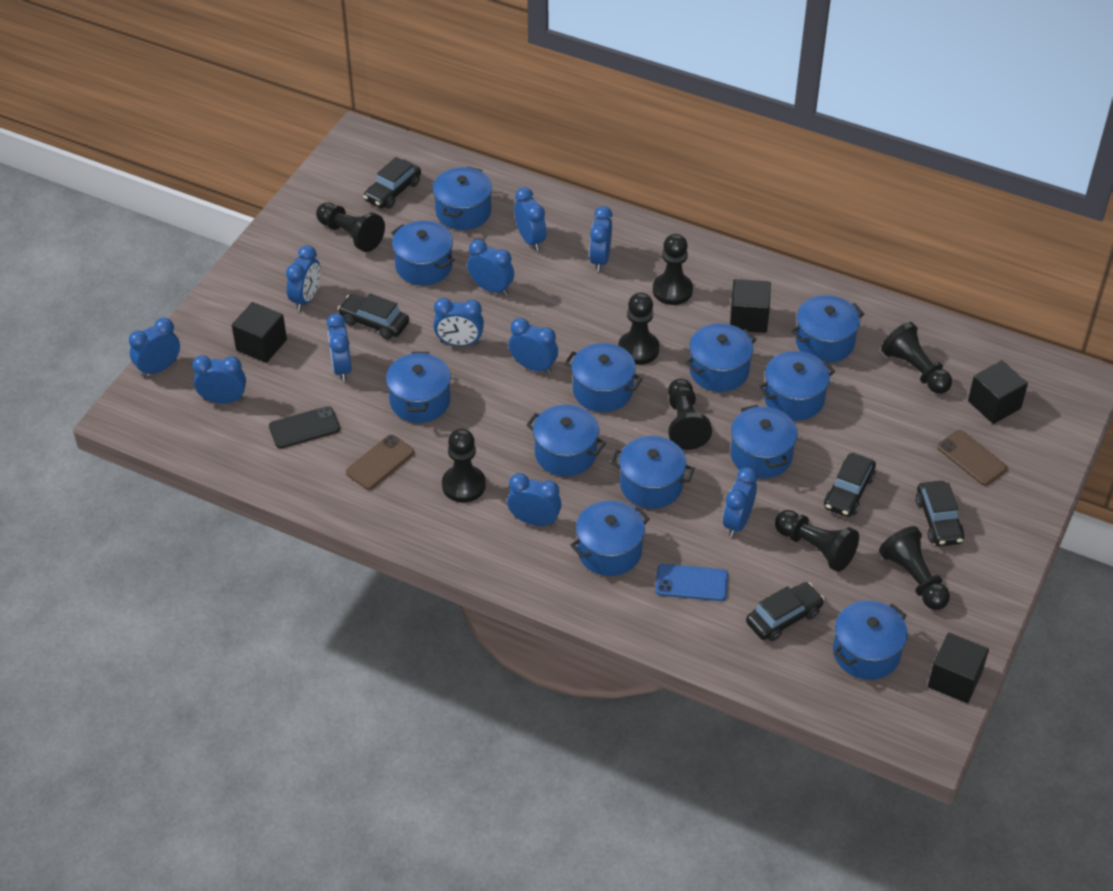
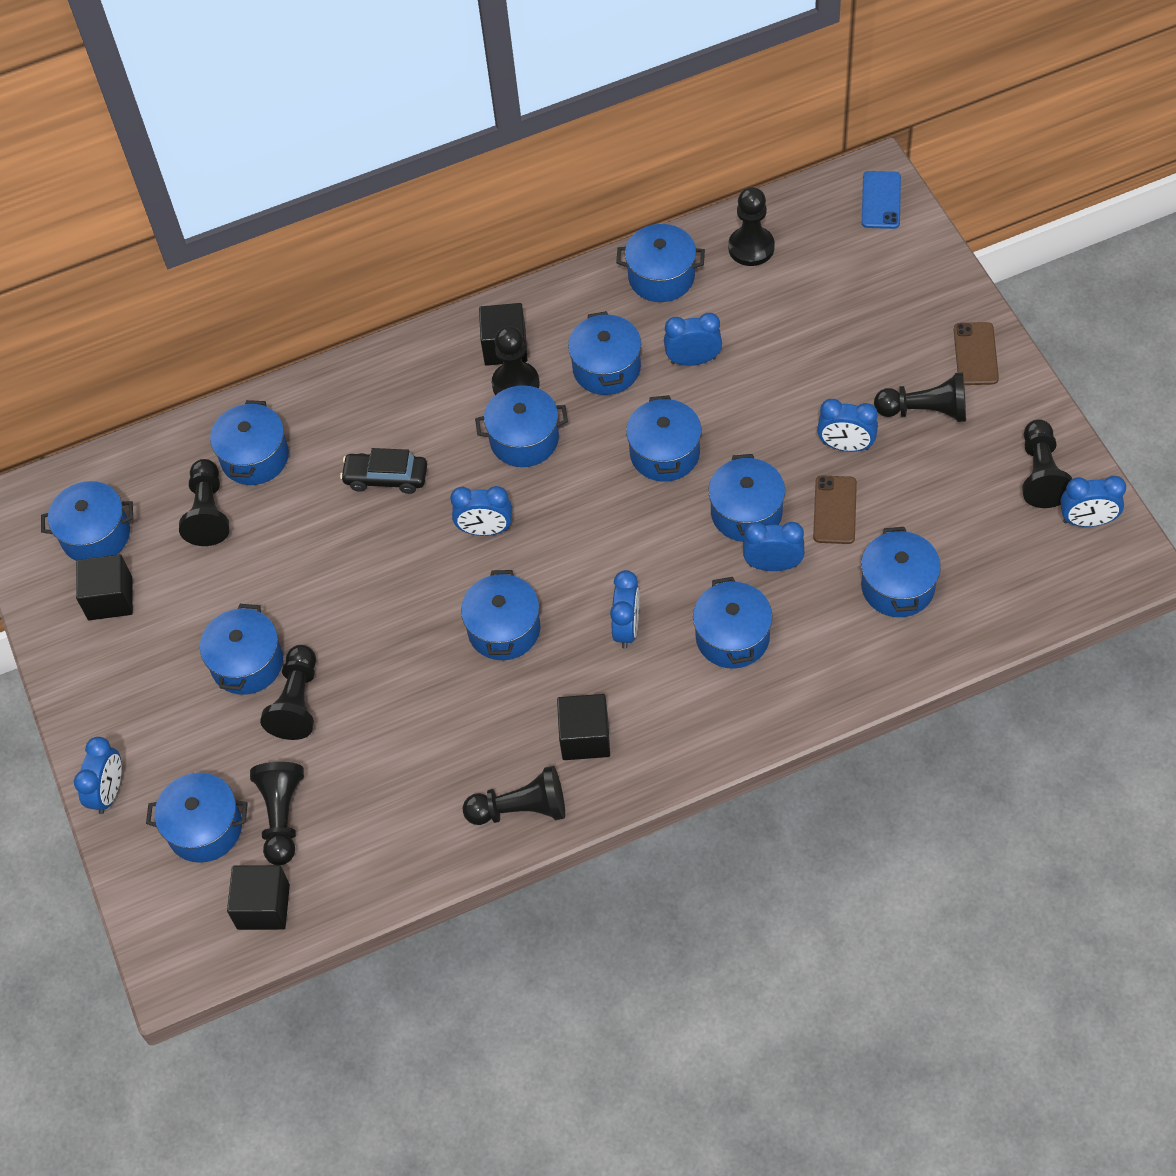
black car: 5 -> 1
black phone: 1 -> 0
blue clock: 11 -> 7

